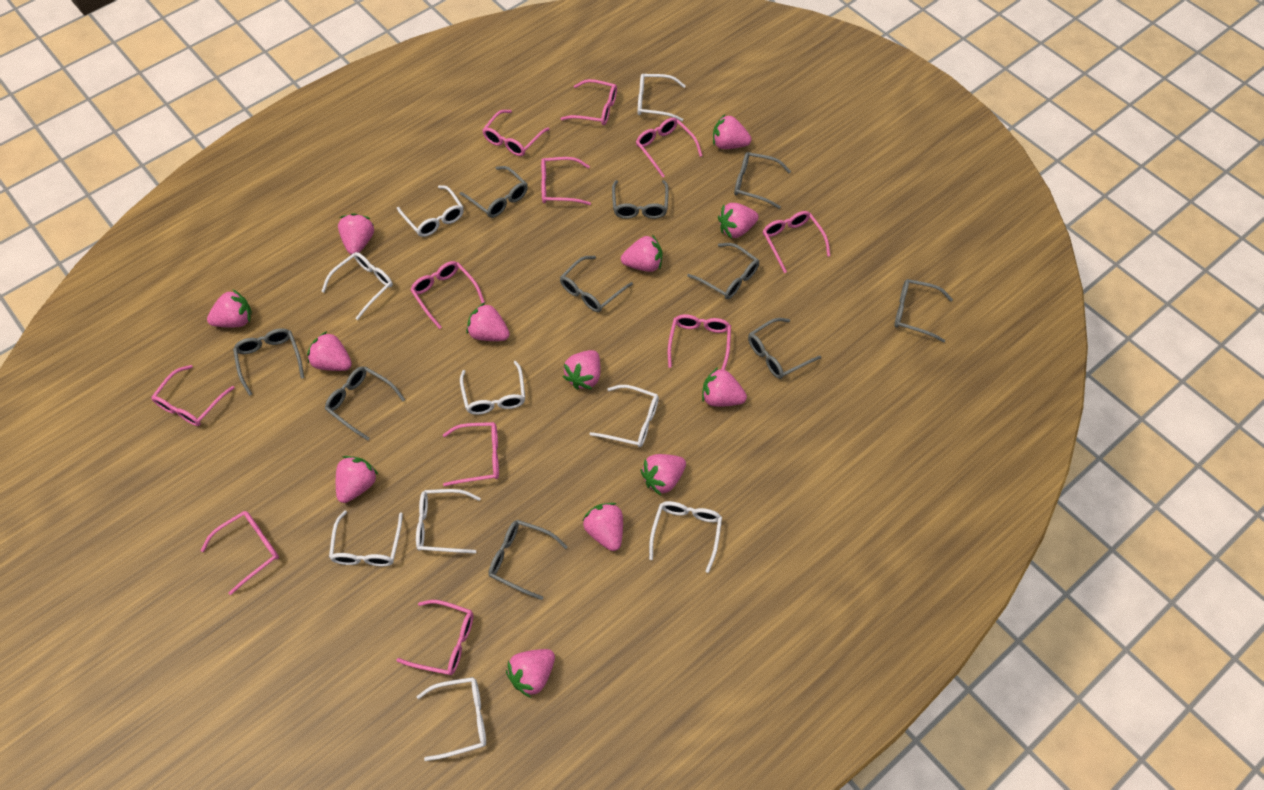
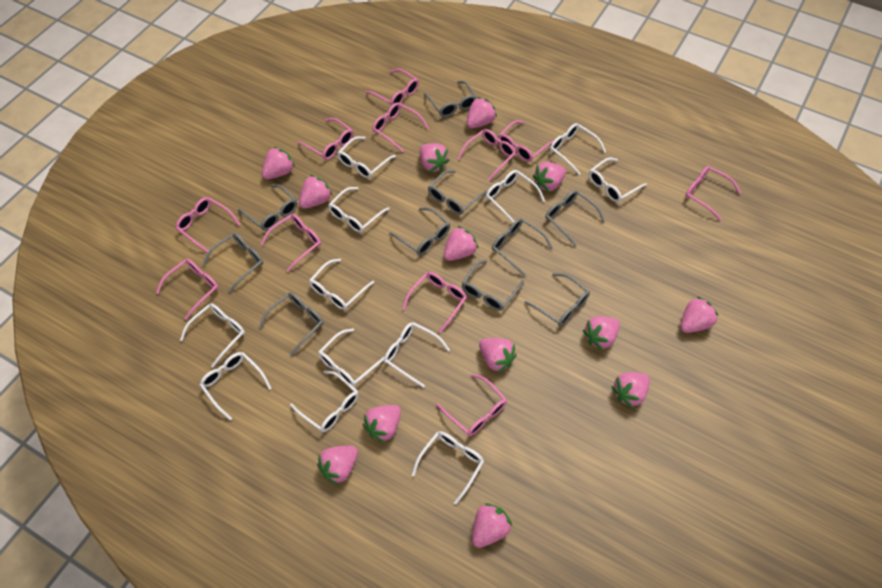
white glasses: 9 -> 12

